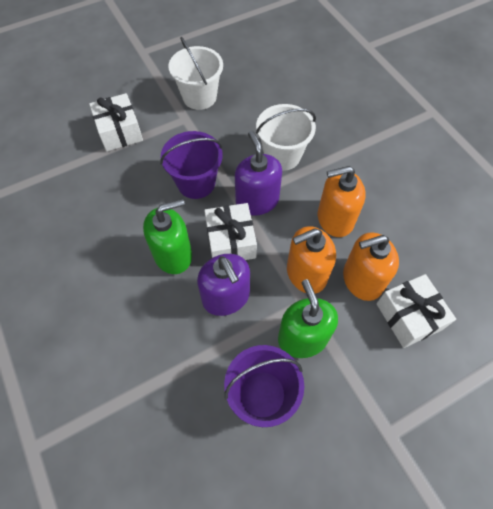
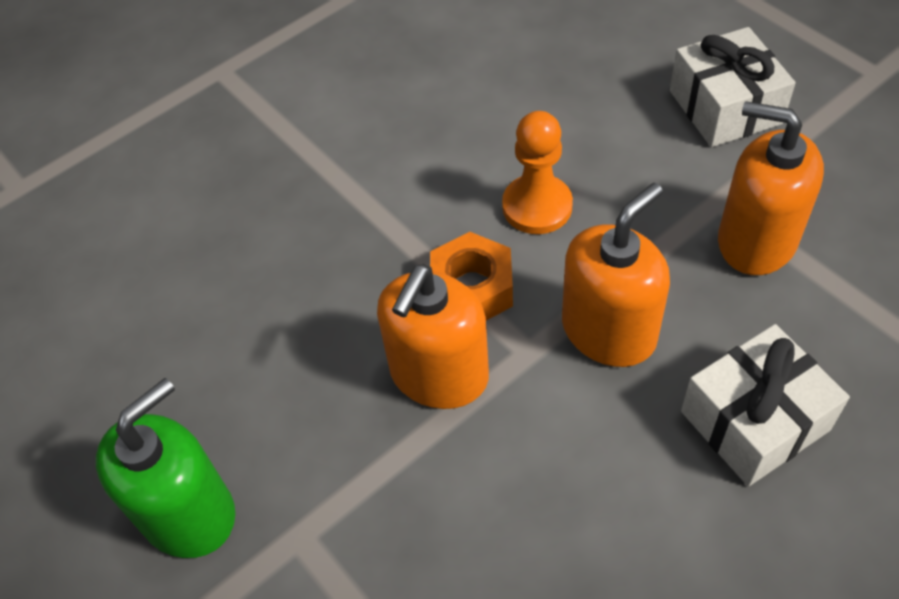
green soap dispenser: 2 -> 1
orange nut: 0 -> 1
orange pawn: 0 -> 1
purple bucket: 2 -> 0
purple soap dispenser: 2 -> 0
white bucket: 2 -> 0
white gift: 3 -> 2

